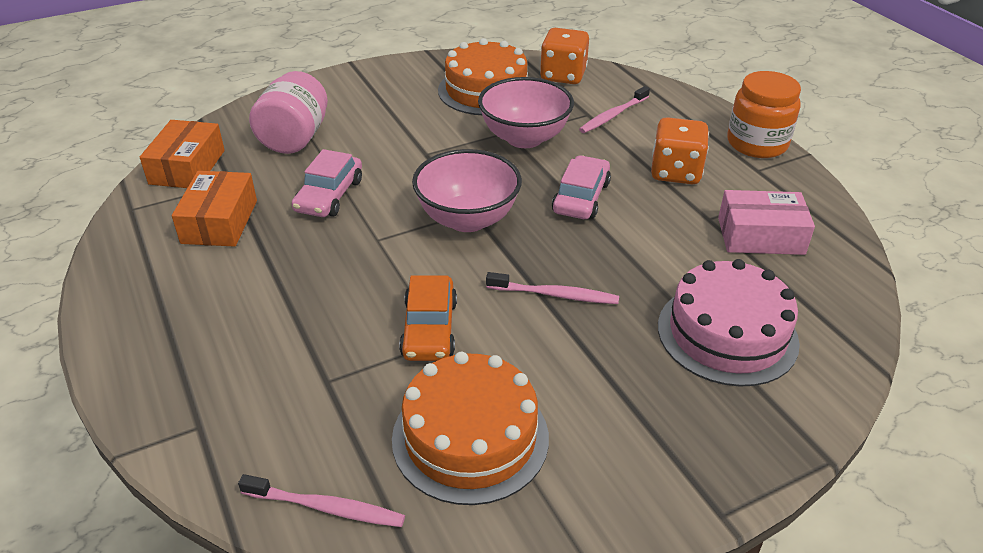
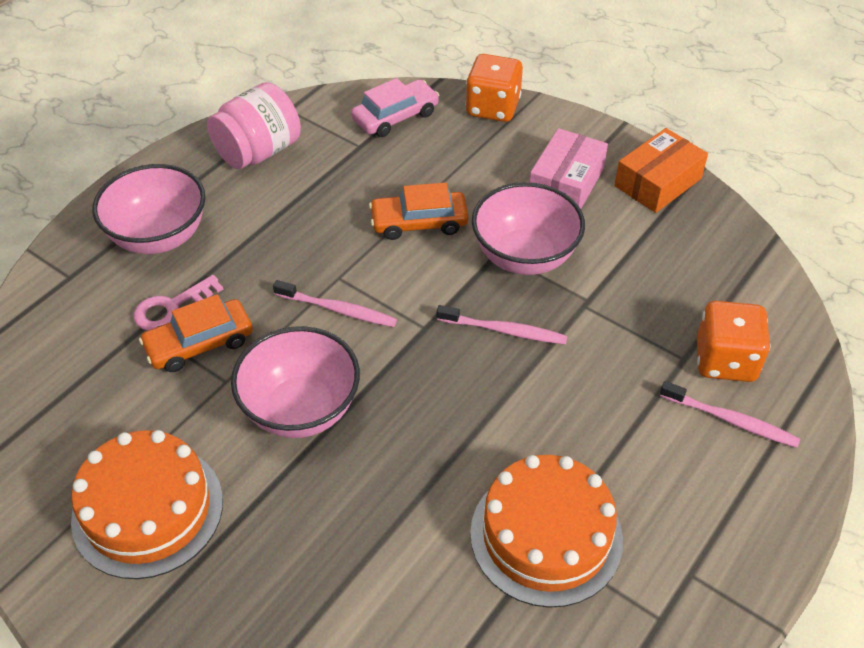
orange box: 2 -> 1
orange car: 1 -> 2
orange jar: 1 -> 0
pink bowl: 2 -> 3
pink cake: 1 -> 0
pink car: 2 -> 1
pink key: 0 -> 1

